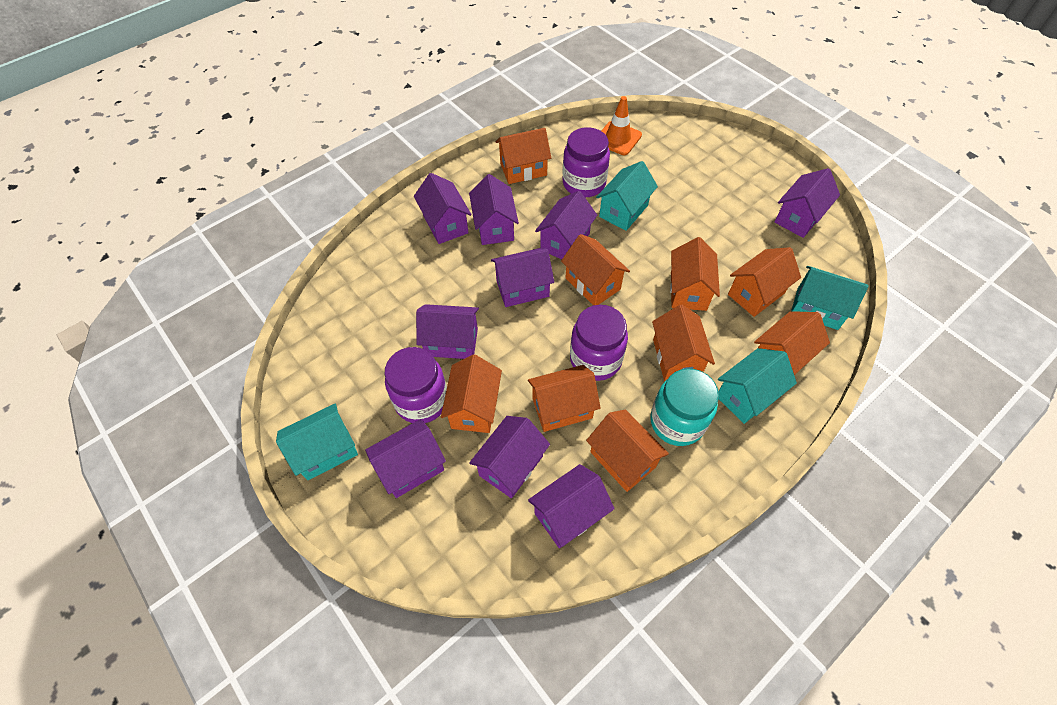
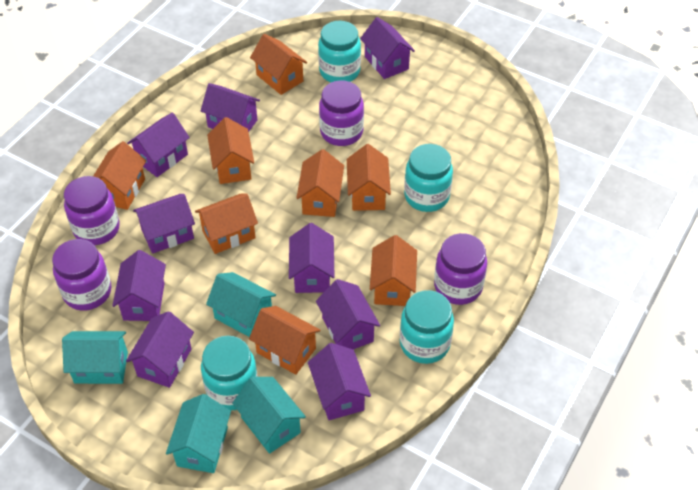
orange house: 9 -> 8
orange traffic cone: 1 -> 0
purple jar: 3 -> 4
turquoise jar: 1 -> 4

